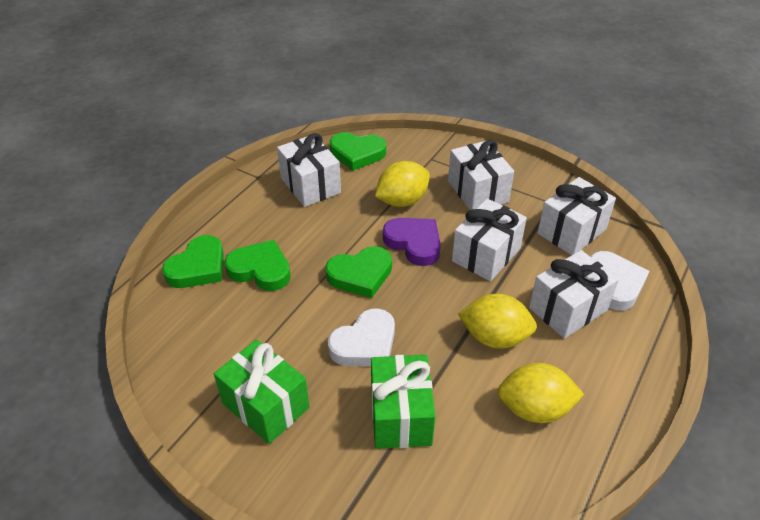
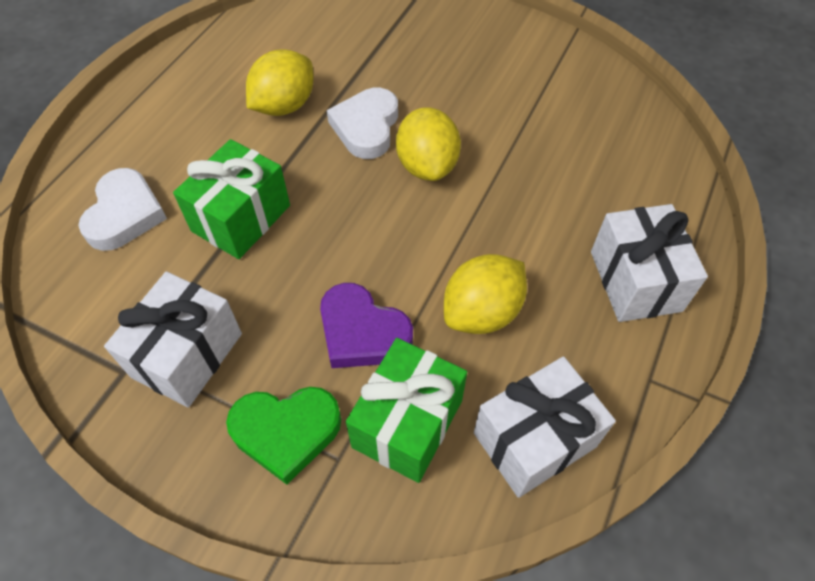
green heart: 4 -> 1
white gift: 5 -> 3

